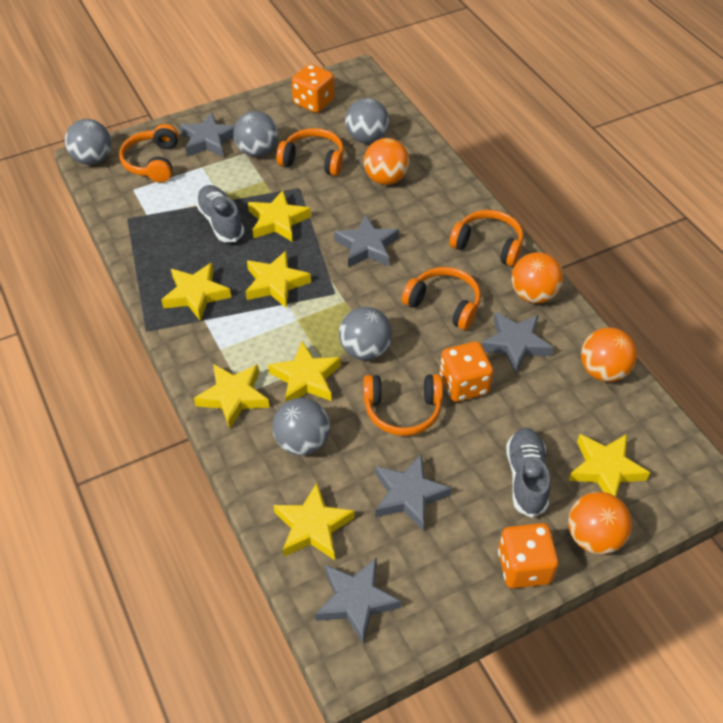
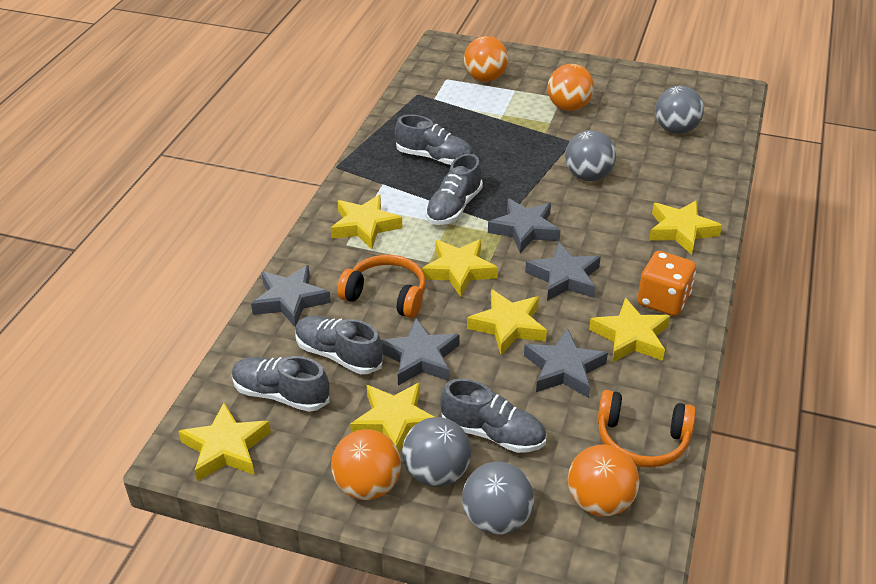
grey ball: 5 -> 4
grey shoe: 2 -> 5
orange dice: 3 -> 1
orange headphones: 5 -> 2

